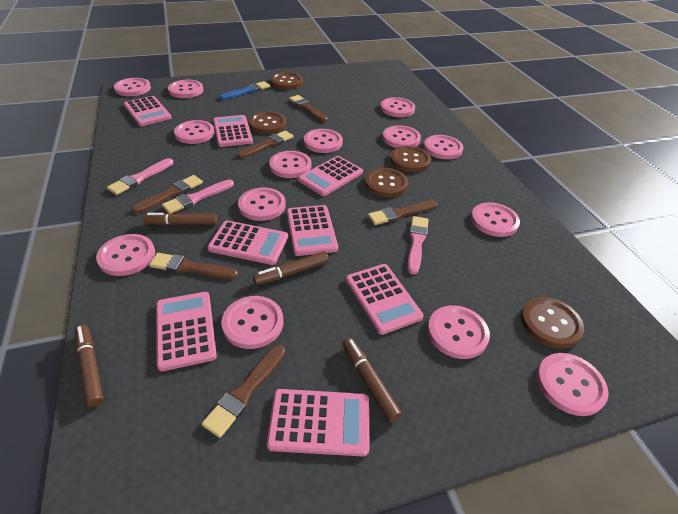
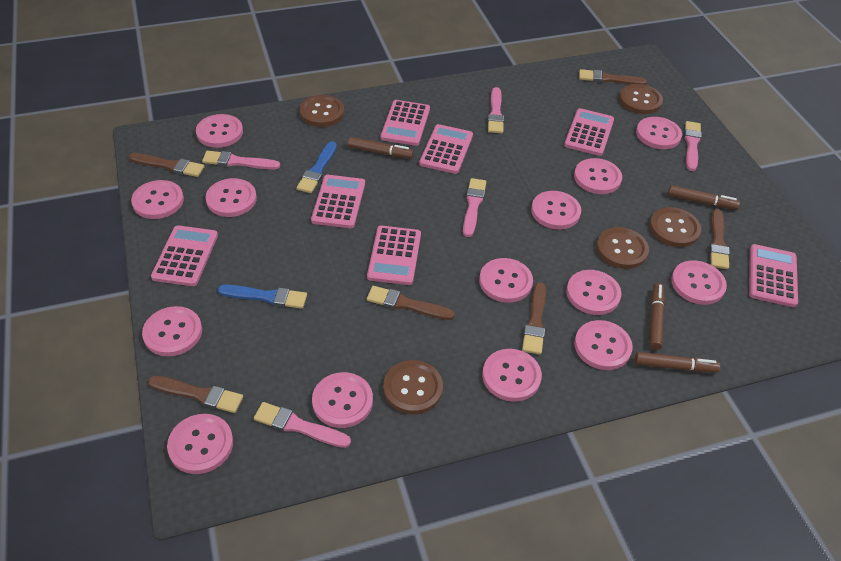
blue brush: 1 -> 2
pink brush: 3 -> 5
pink calculator: 8 -> 7

